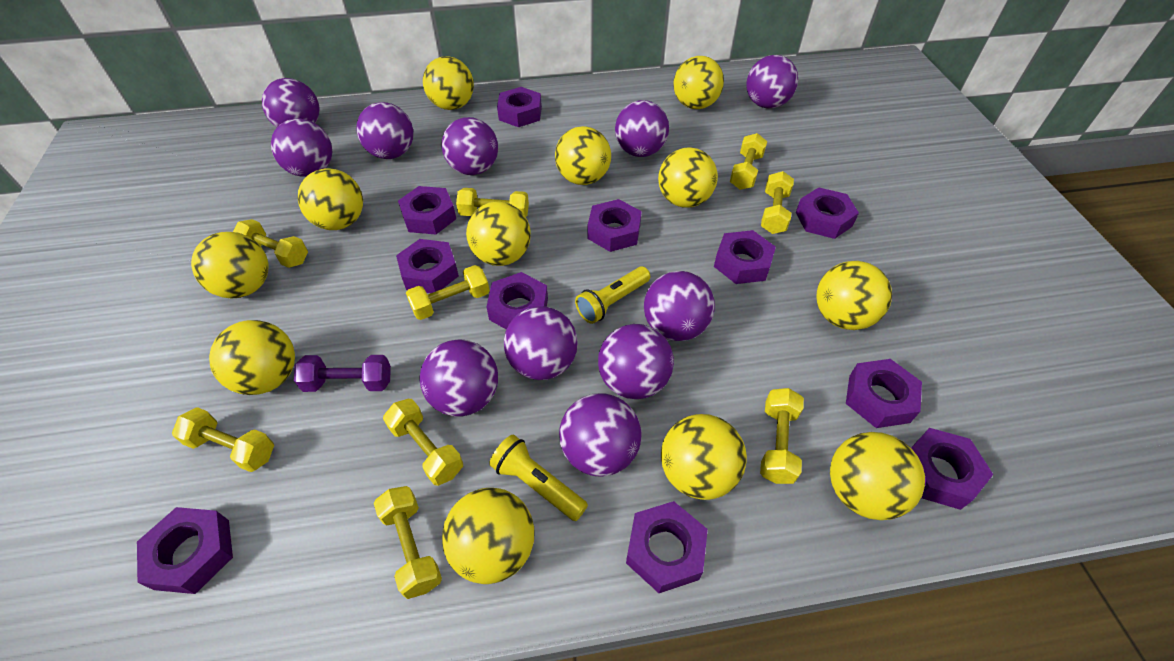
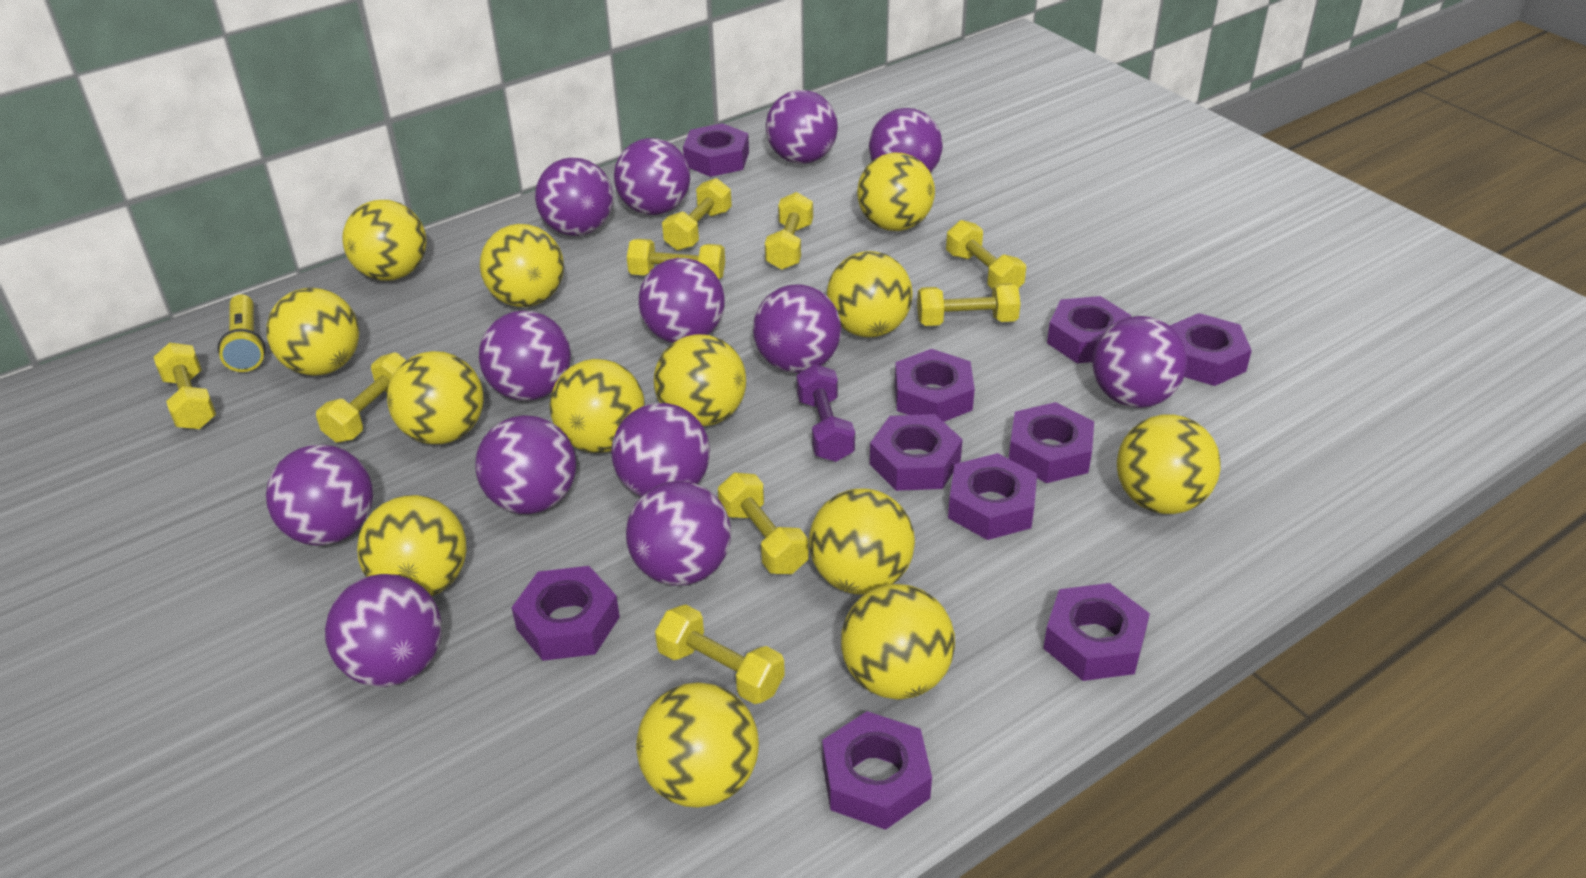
purple ball: 11 -> 13
purple nut: 11 -> 10
yellow ball: 12 -> 13
yellow flashlight: 2 -> 1

